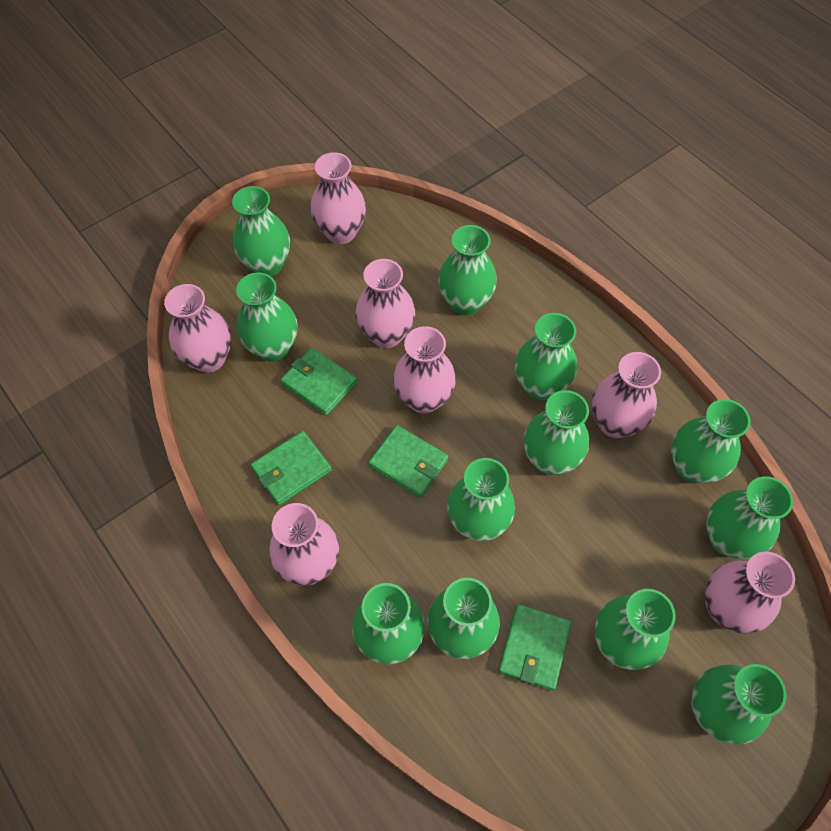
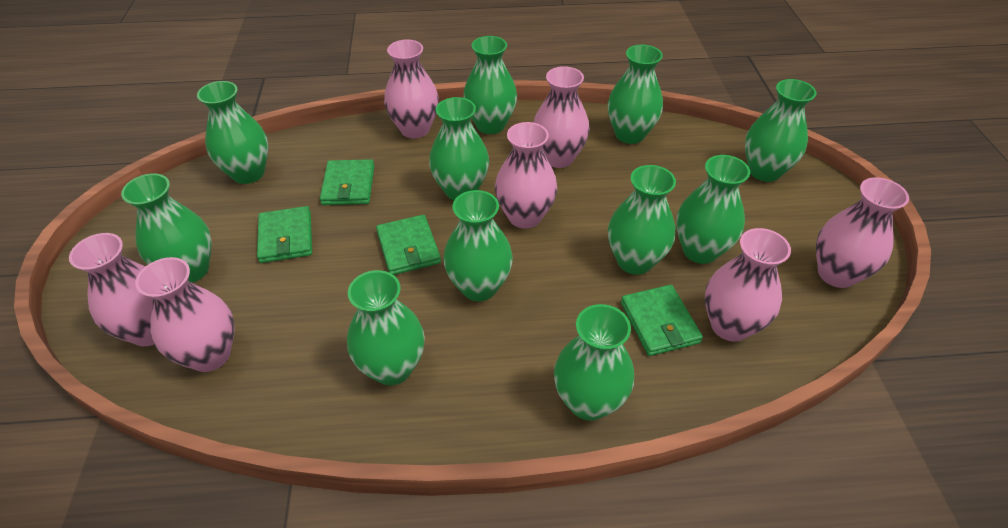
green vase: 12 -> 11

